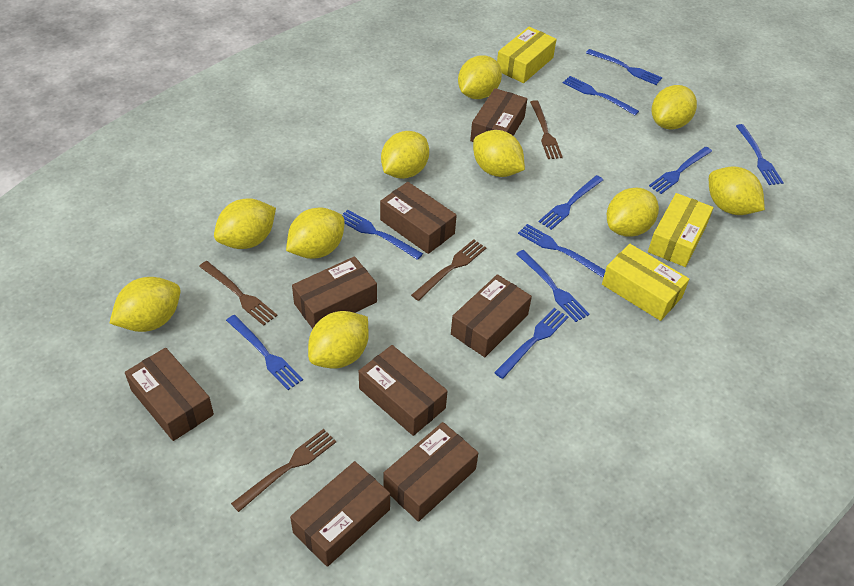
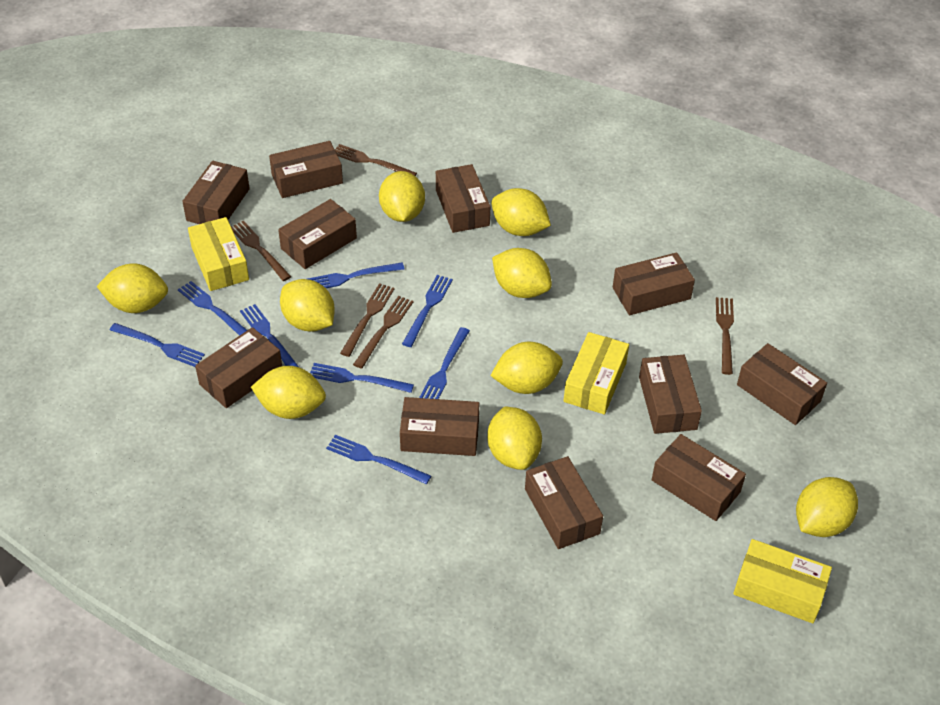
blue fork: 10 -> 8
brown box: 8 -> 11
brown fork: 4 -> 5
yellow lemon: 10 -> 9

